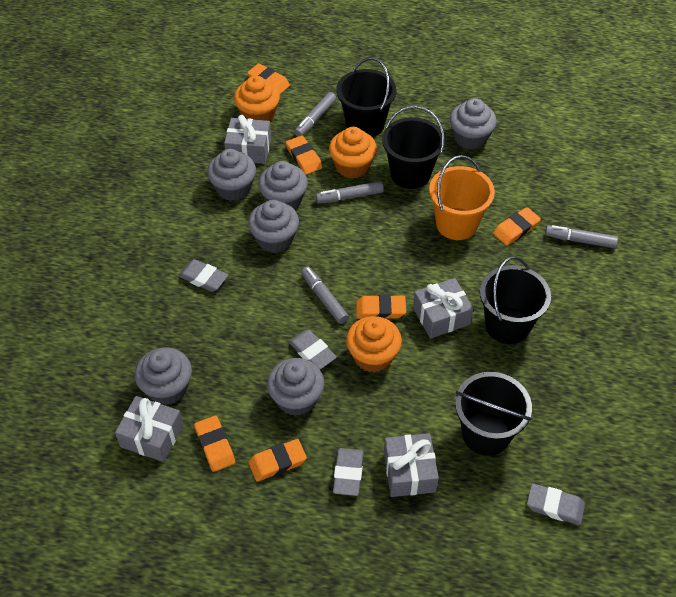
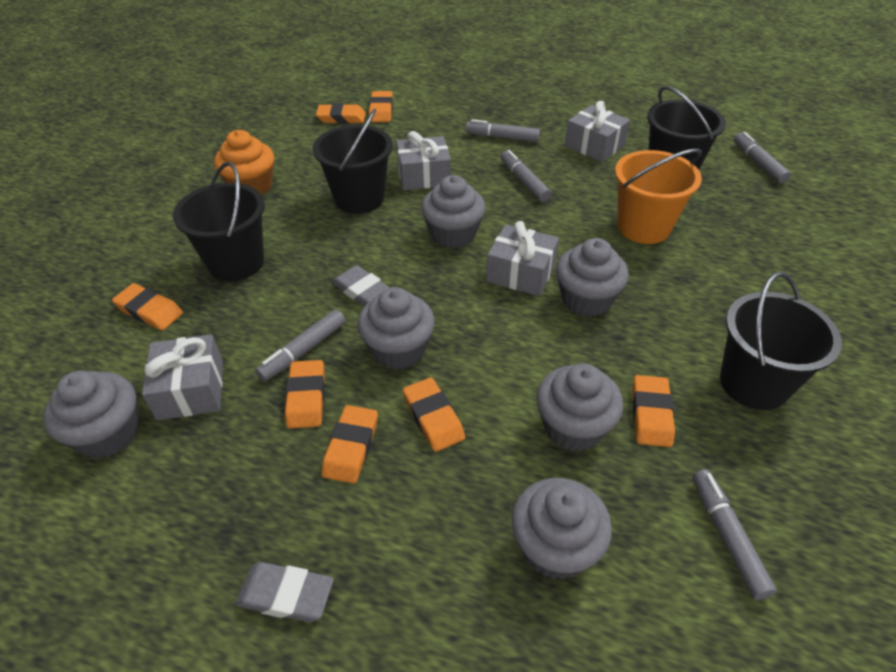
grey eraser: 4 -> 2
grey marker: 4 -> 5
orange cupcake: 3 -> 1
orange eraser: 6 -> 7

